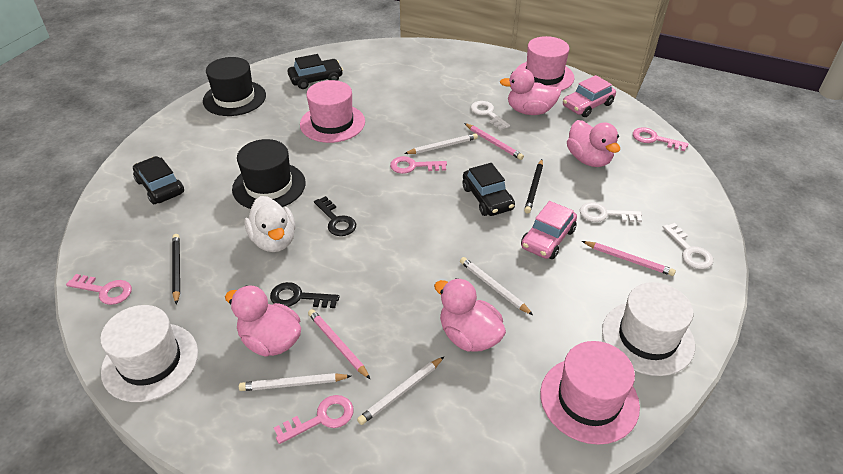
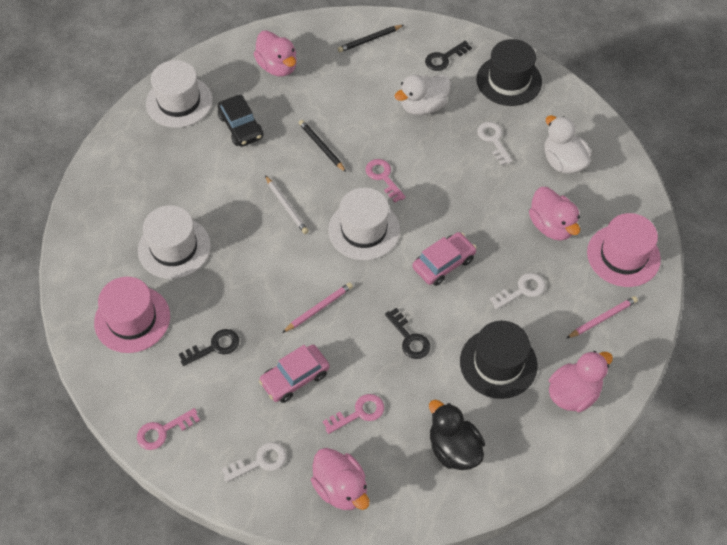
black car: 3 -> 1
black duck: 0 -> 1
black key: 2 -> 3
pink hat: 3 -> 2
pink key: 4 -> 3
pink pencil: 3 -> 2
white duck: 1 -> 2
white hat: 2 -> 3
white pencil: 4 -> 1

